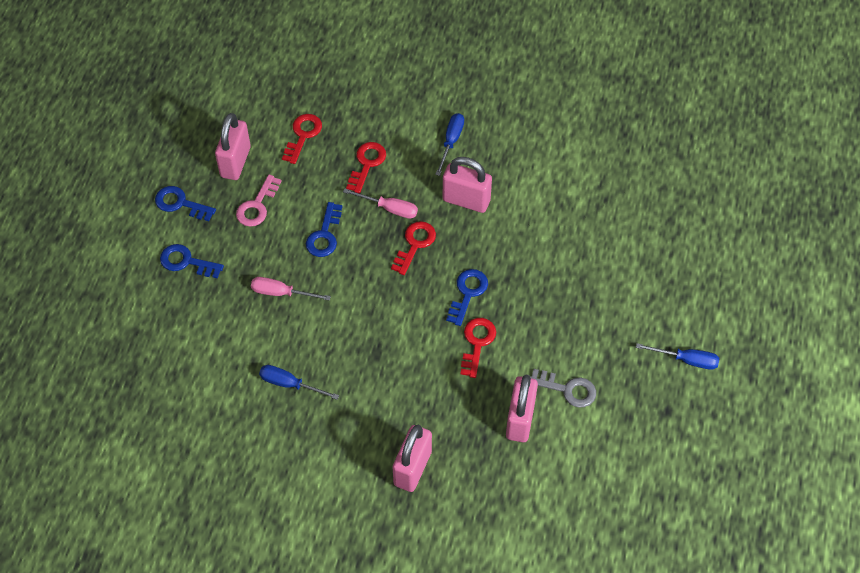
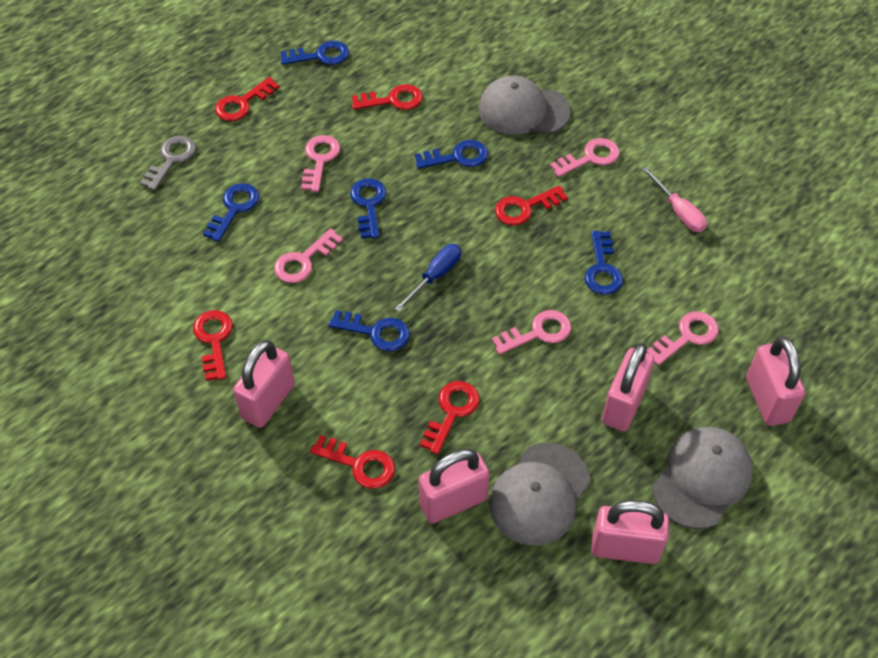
blue key: 4 -> 6
blue screwdriver: 3 -> 1
grey cap: 0 -> 3
pink key: 1 -> 5
pink padlock: 4 -> 5
pink screwdriver: 2 -> 1
red key: 4 -> 6

